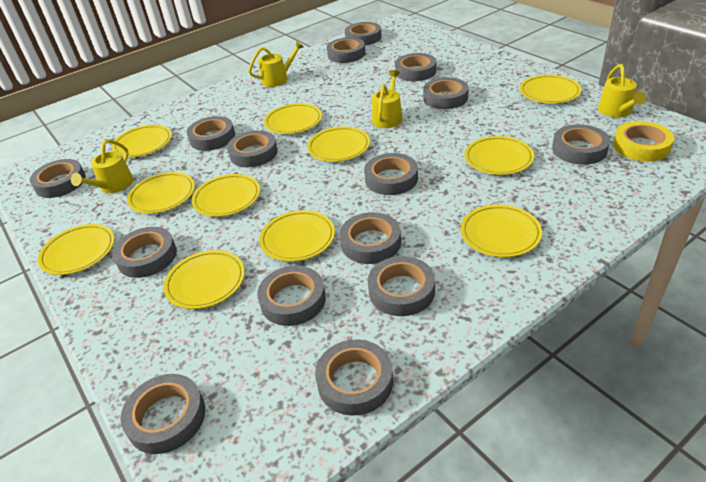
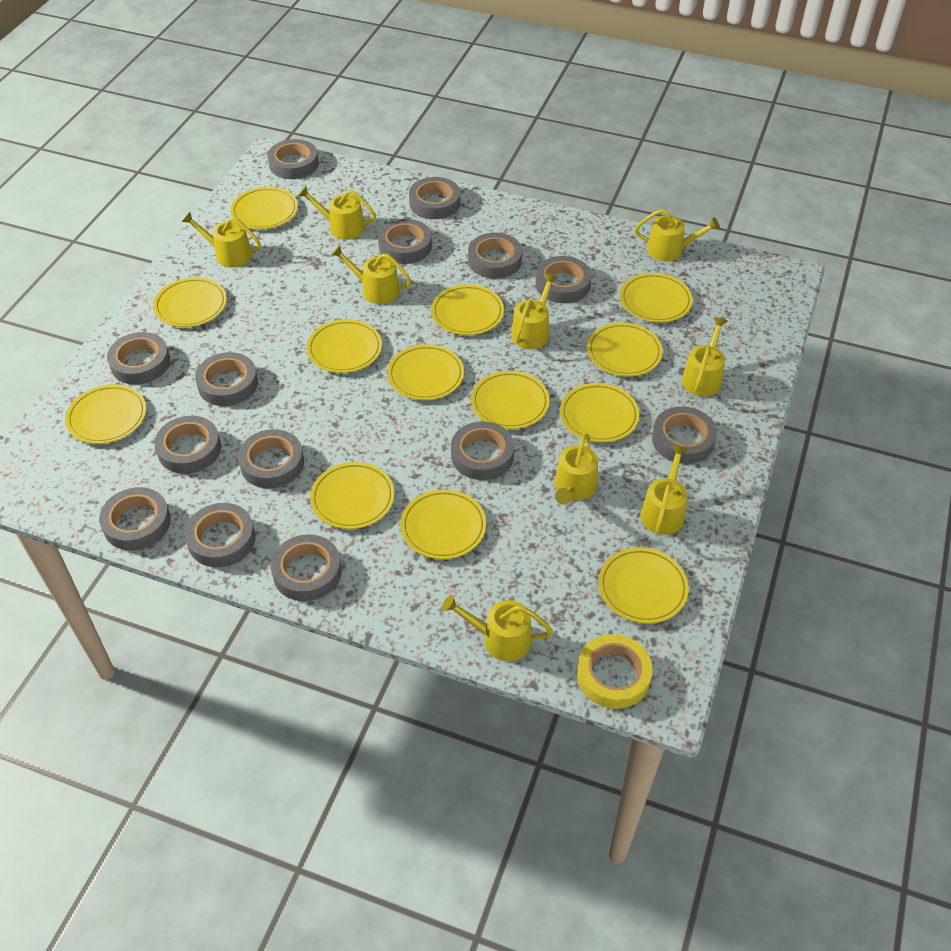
grey tape: 15 -> 14
yellow plate: 11 -> 13
yellow watering can: 4 -> 9

